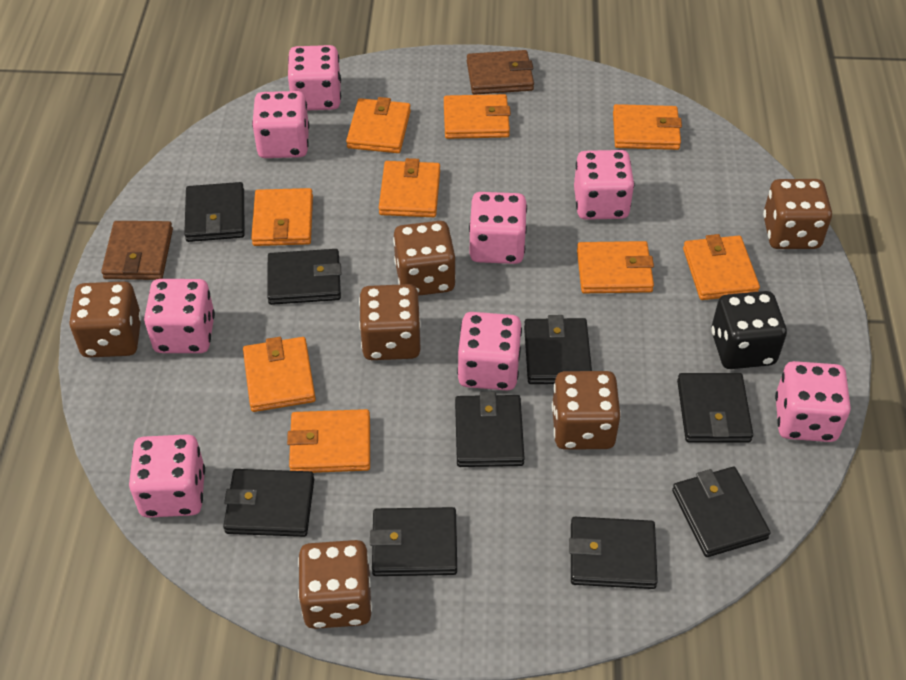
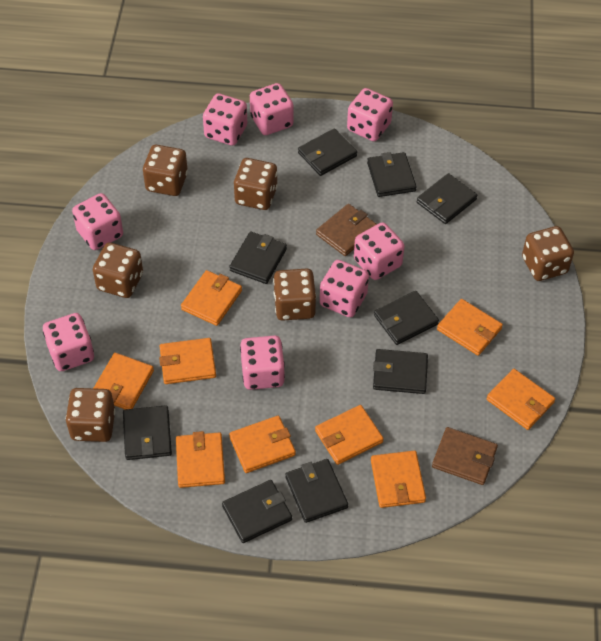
black dice: 1 -> 0

